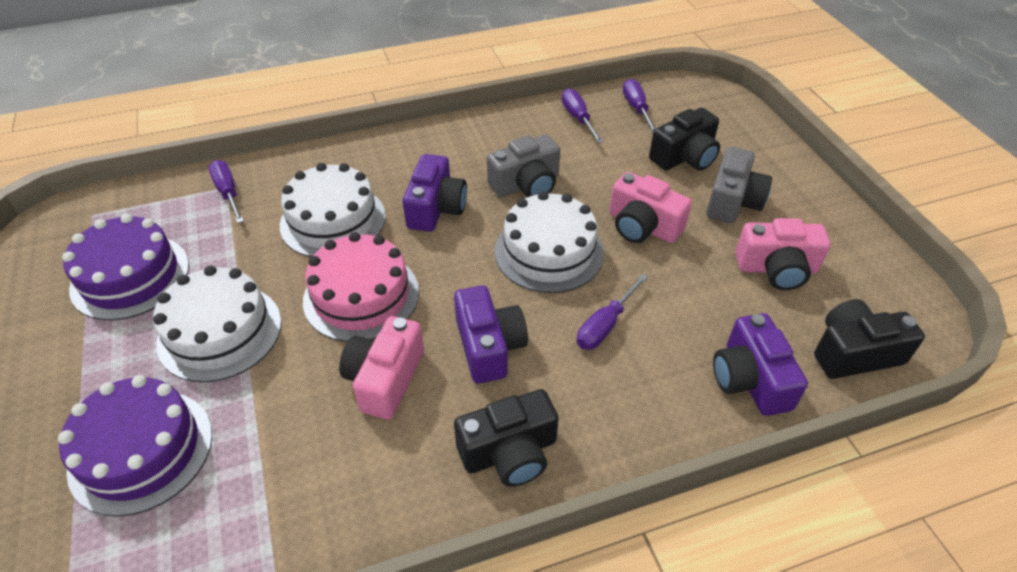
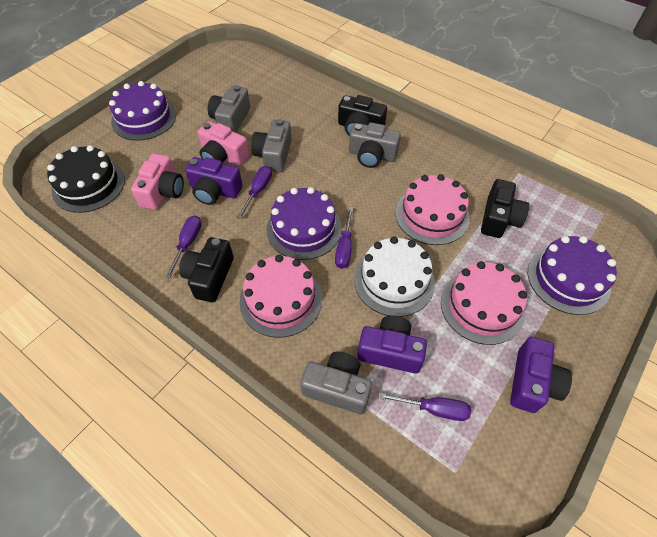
black cake: 0 -> 1
grey camera: 2 -> 4
pink cake: 1 -> 3
pink camera: 3 -> 2
purple cake: 2 -> 3
white cake: 3 -> 1

